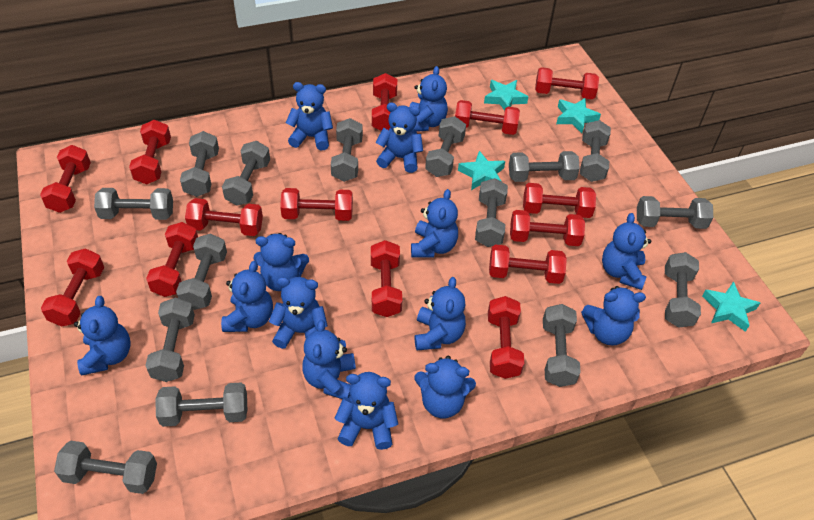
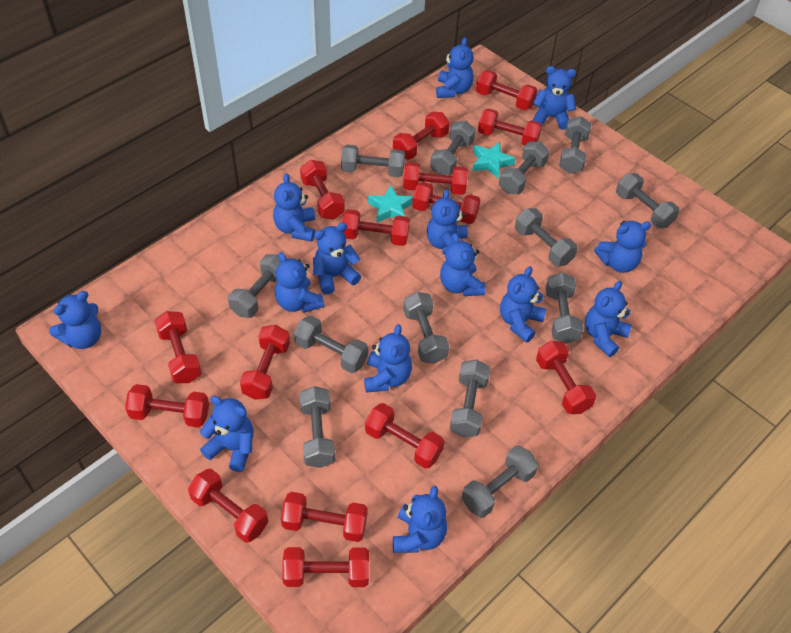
grey dumbbell: 15 -> 13
red dumbbell: 14 -> 15
turquoise star: 4 -> 2

